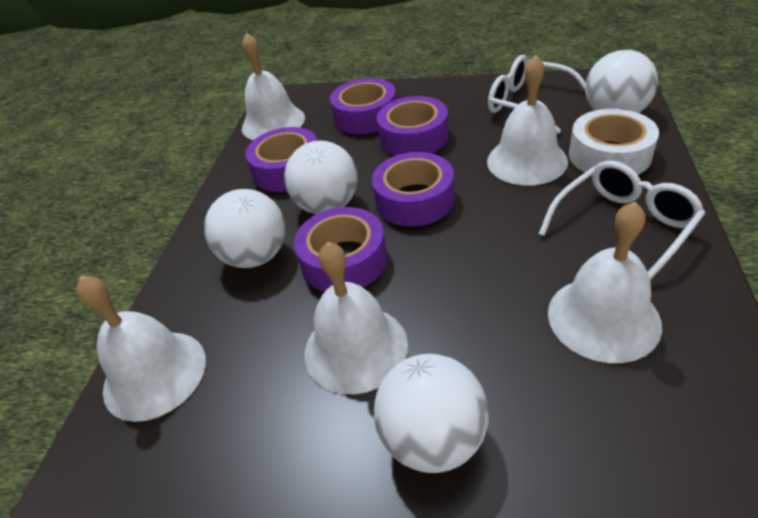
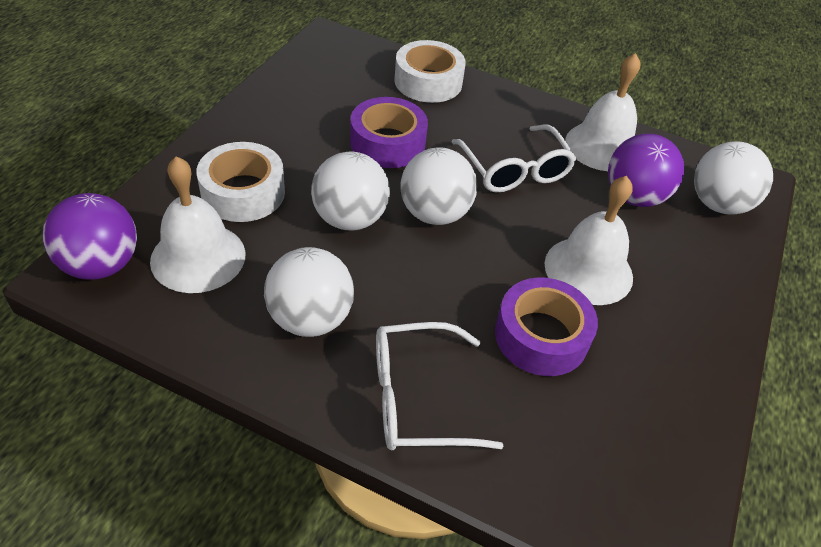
purple ball: 0 -> 2
purple tape: 5 -> 2
white bell: 5 -> 3
white tape: 1 -> 2

